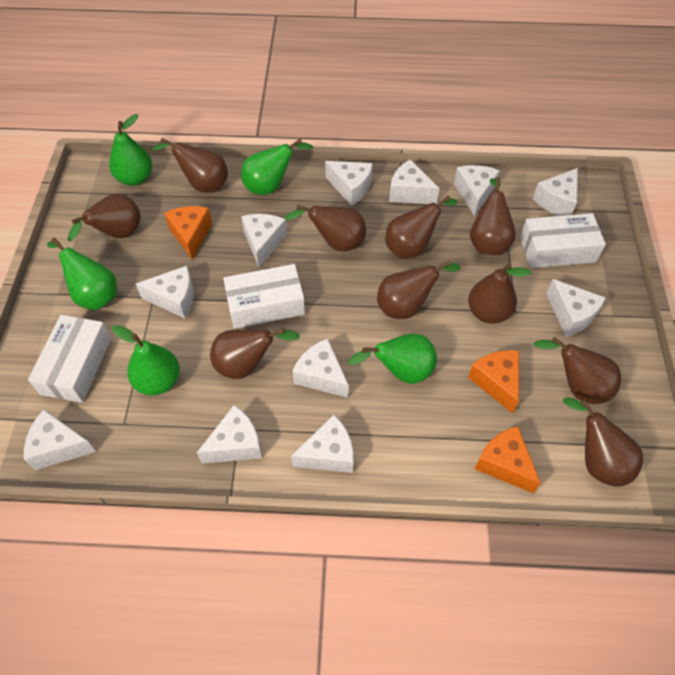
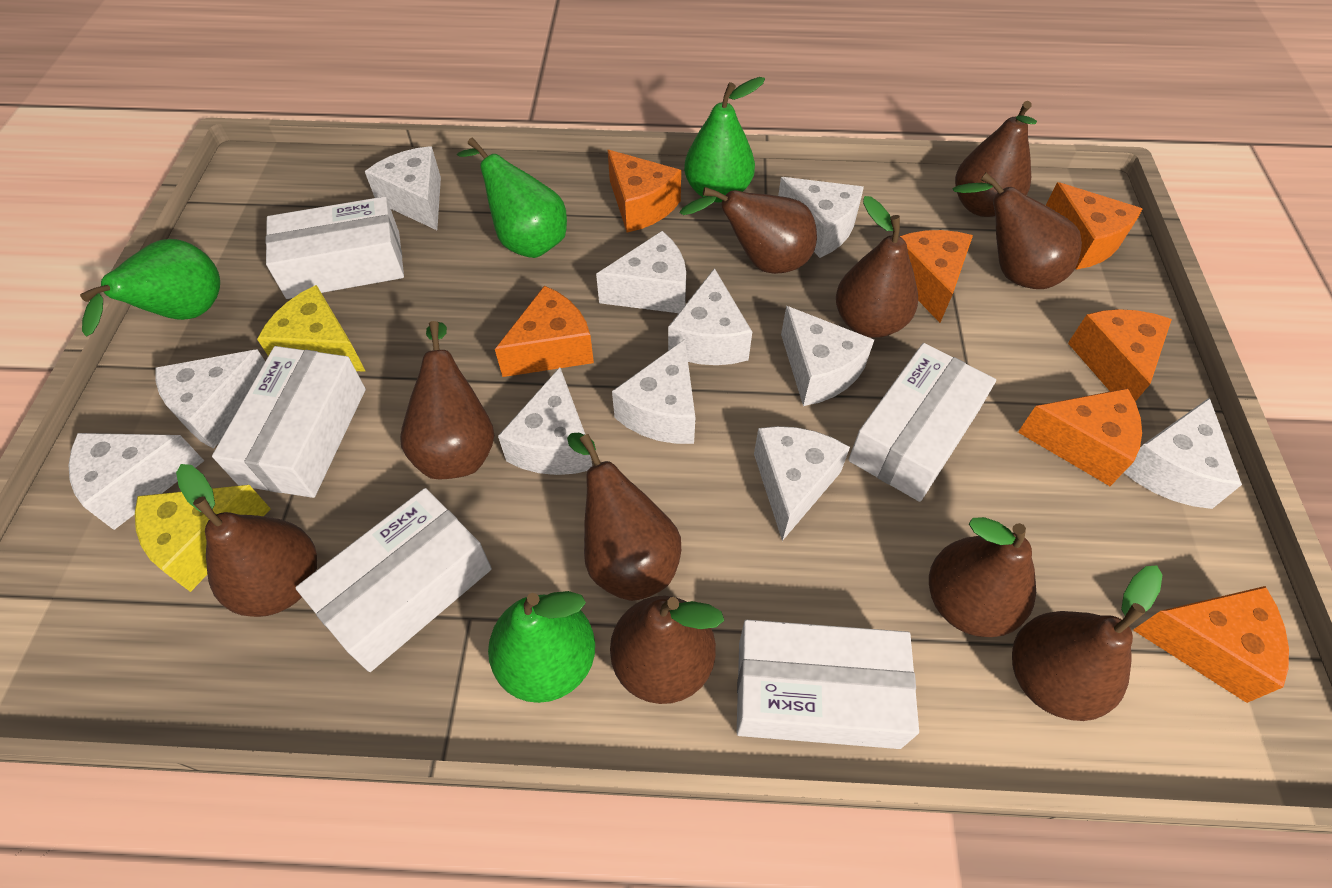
green pear: 5 -> 4
orange cheese: 3 -> 7
white box: 3 -> 5
yellow cheese: 0 -> 2

